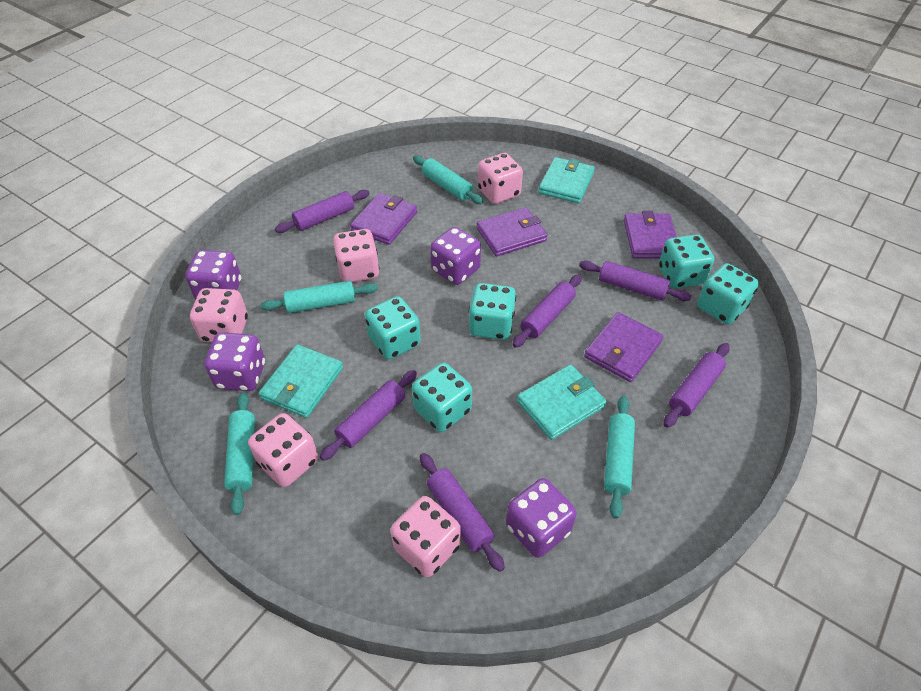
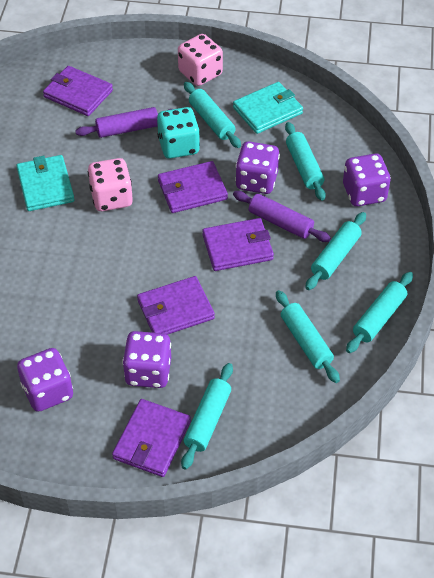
pink dice: 5 -> 2
purple rolling pin: 6 -> 2
purple wallet: 4 -> 5
turquoise dice: 5 -> 1
turquoise rolling pin: 4 -> 6
turquoise wallet: 3 -> 2

